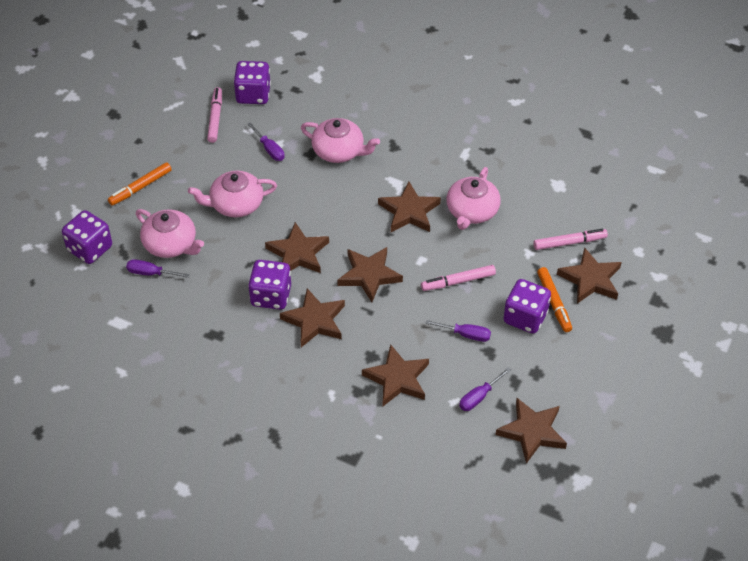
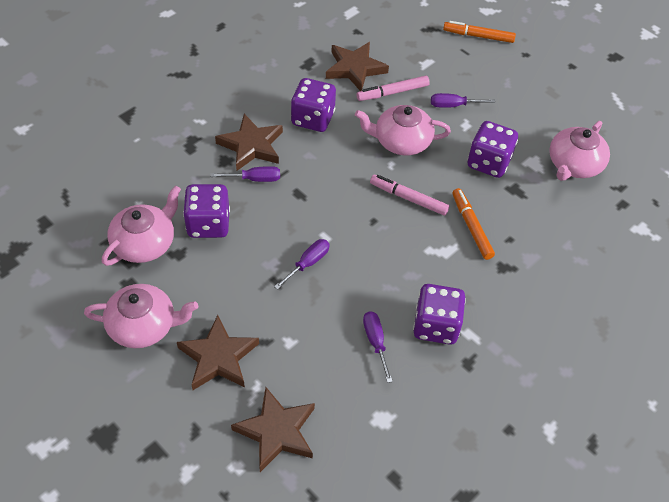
brown star: 7 -> 4
pink marker: 3 -> 2

